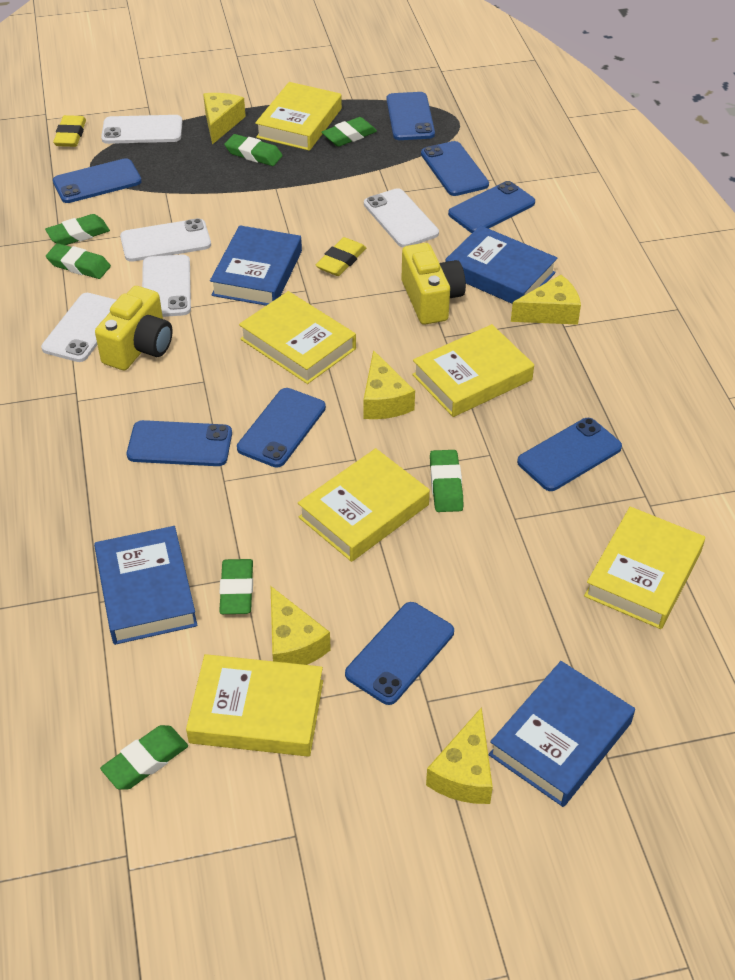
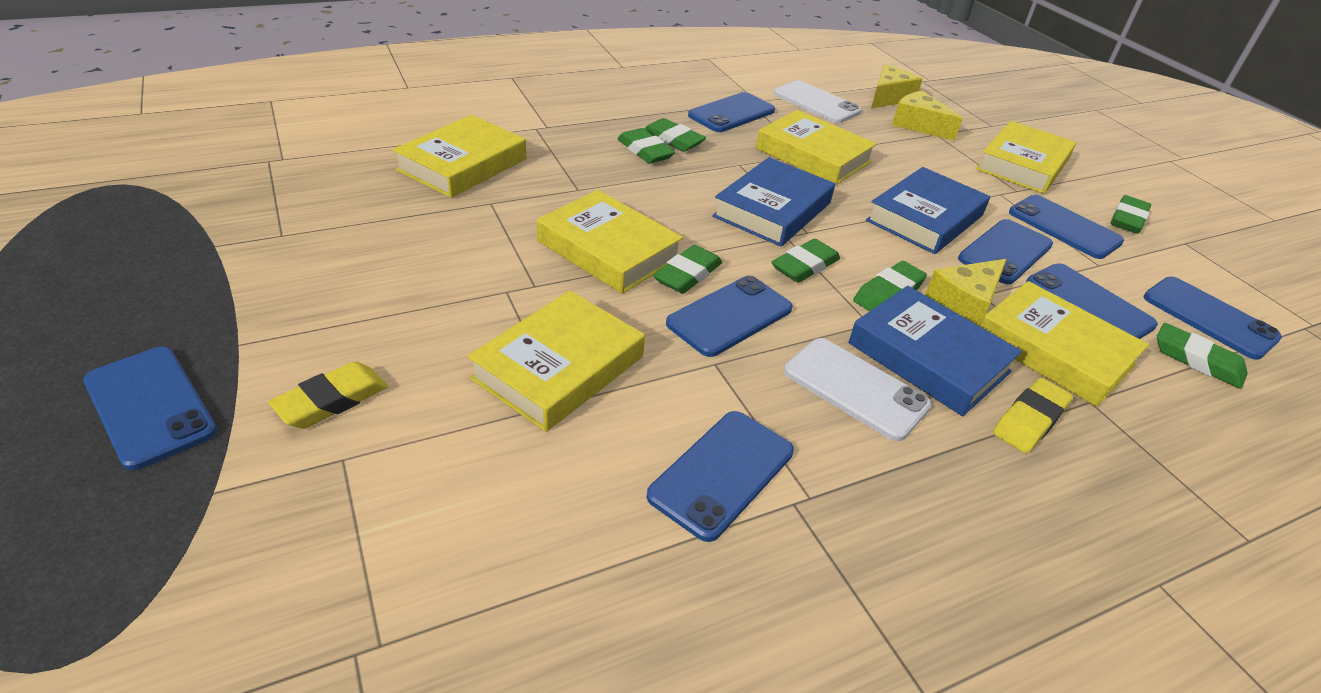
blue book: 4 -> 3
white phone: 5 -> 2
yellow camera: 2 -> 0
yellow cheese: 5 -> 3

